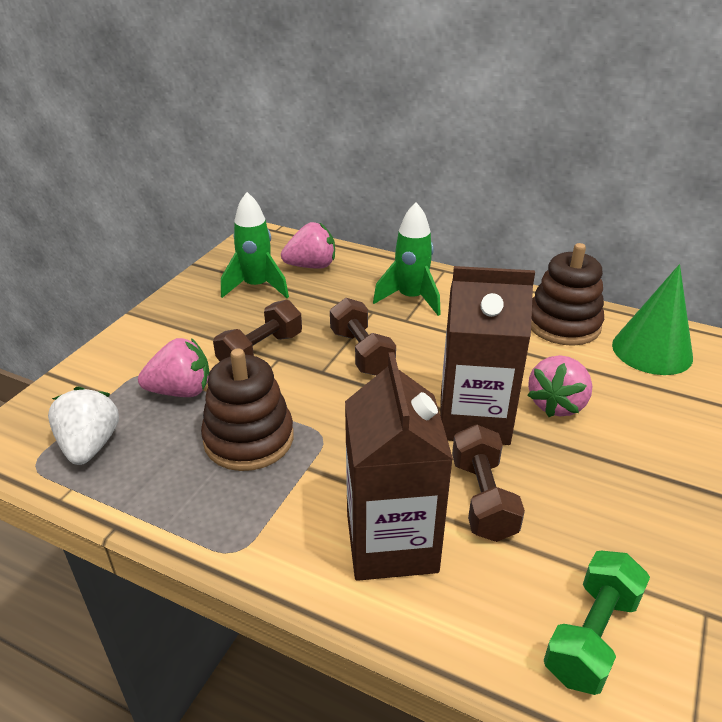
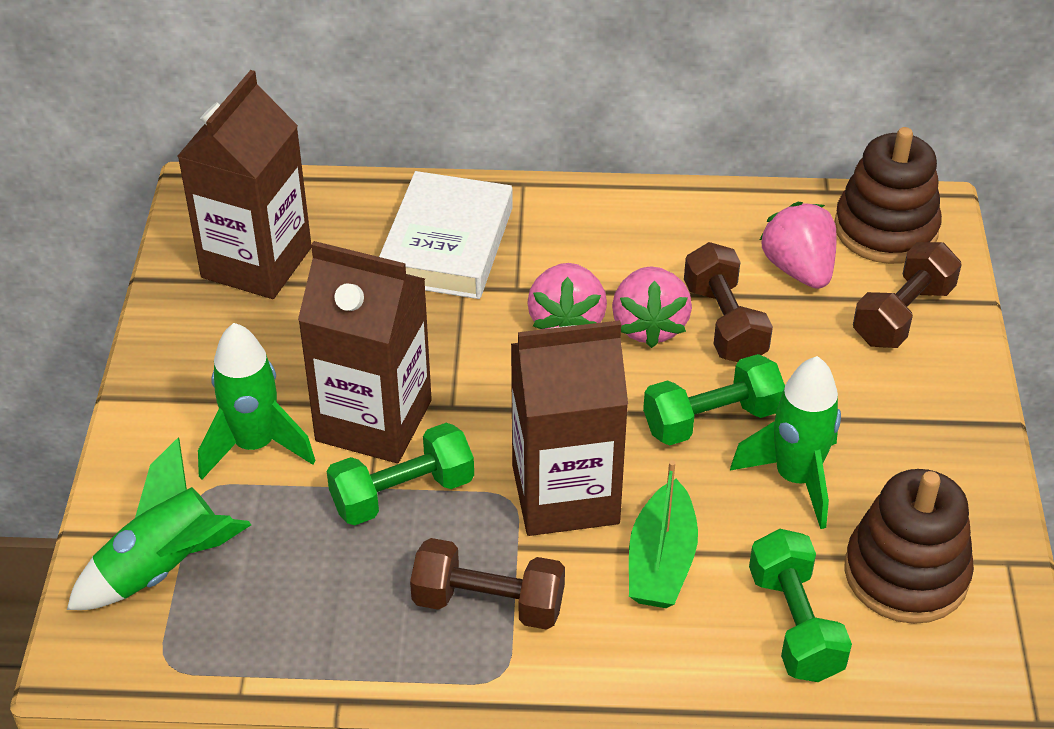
brown carton: 2 -> 3
green boat: 0 -> 1
green cone: 1 -> 0
green dumbbell: 1 -> 3
green rocket: 2 -> 3
white book: 0 -> 1
white strawberry: 1 -> 0

